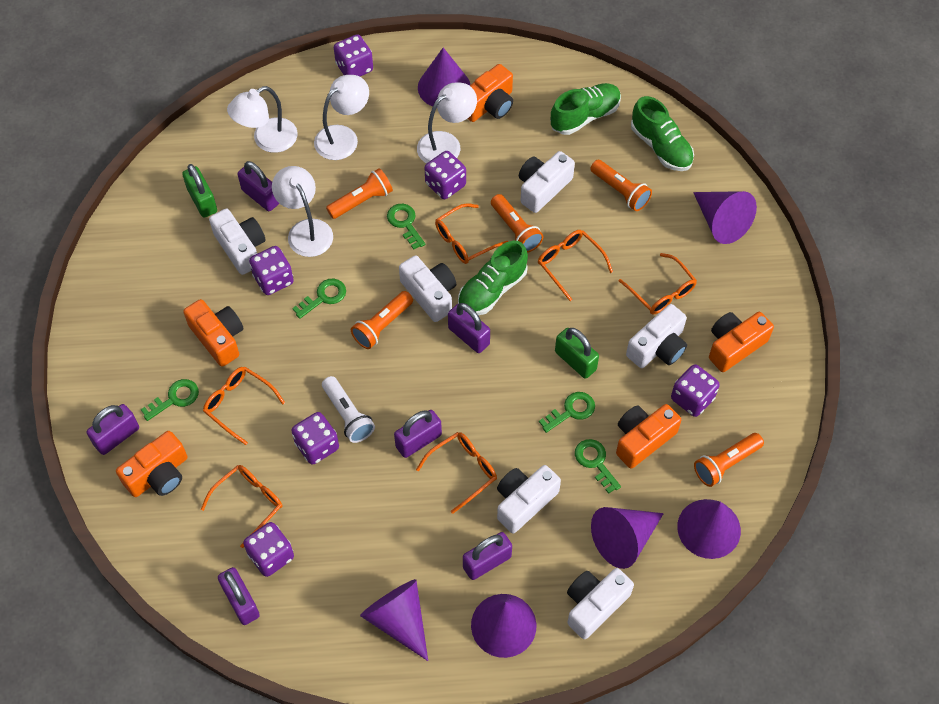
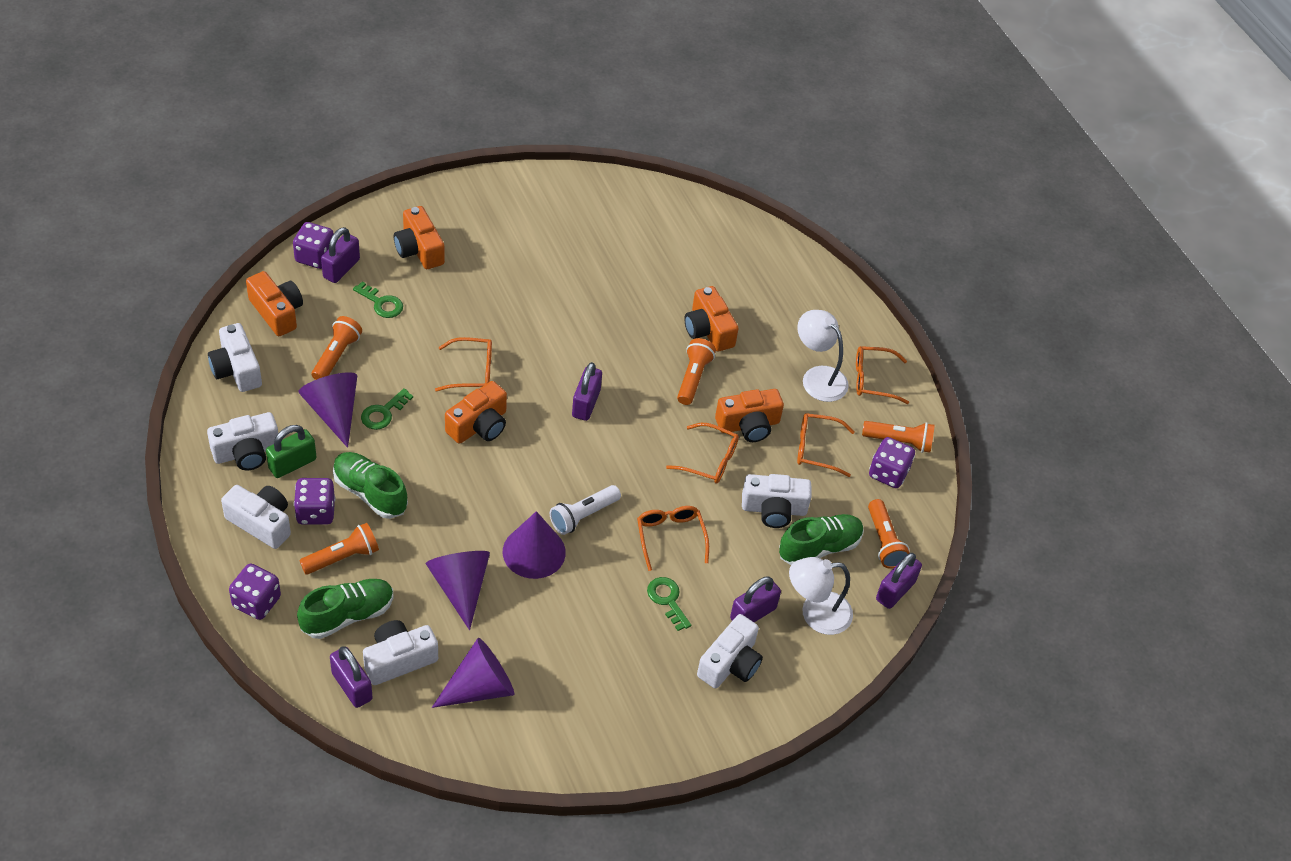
green key: 5 -> 3
green padlock: 2 -> 1
orange glasses: 6 -> 5
purple cone: 6 -> 4
purple dice: 6 -> 4
purple padlock: 6 -> 5
white lamp: 4 -> 2

